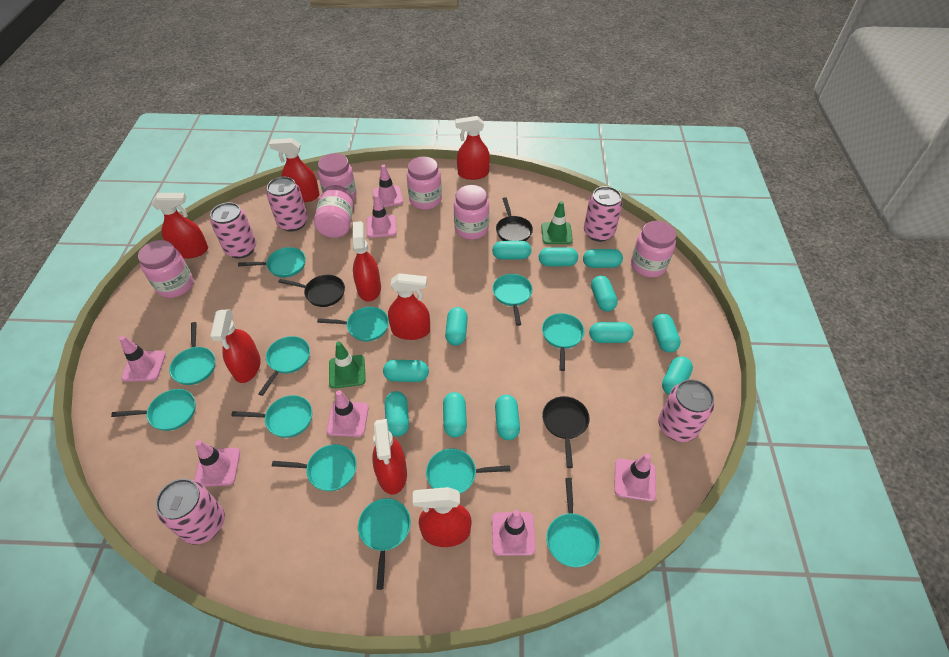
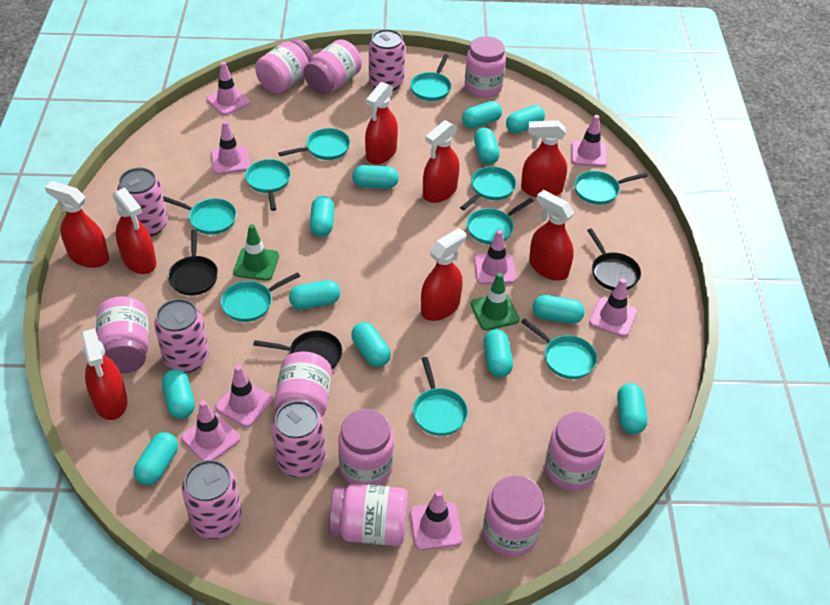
pink jar: 6 -> 9
pink traffic cone: 7 -> 8
turquoise pan: 12 -> 10

